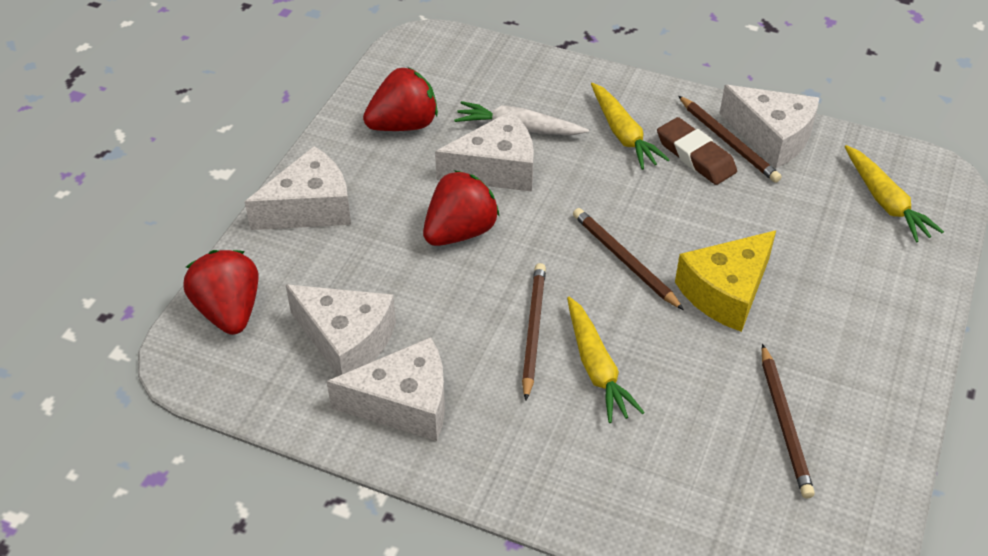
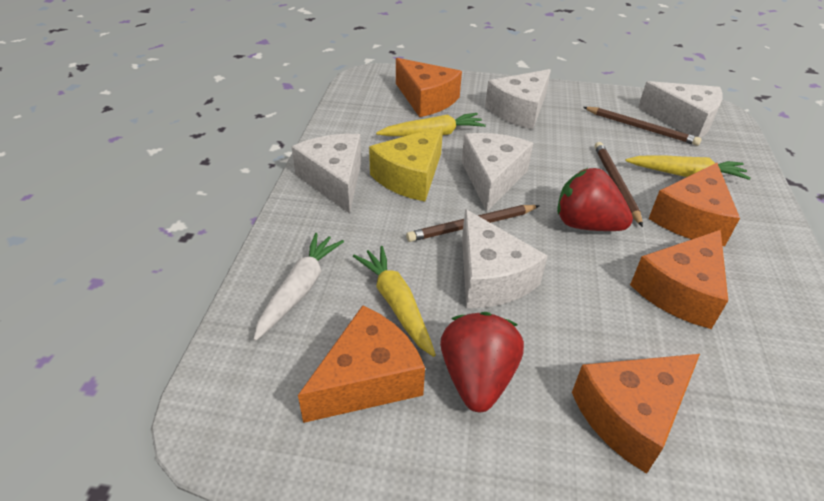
brown eraser: 1 -> 0
brown pencil: 4 -> 3
orange cheese: 0 -> 5
red strawberry: 3 -> 2

